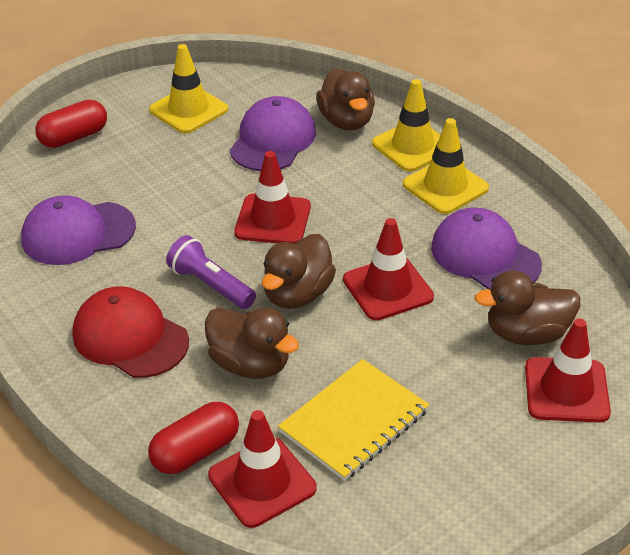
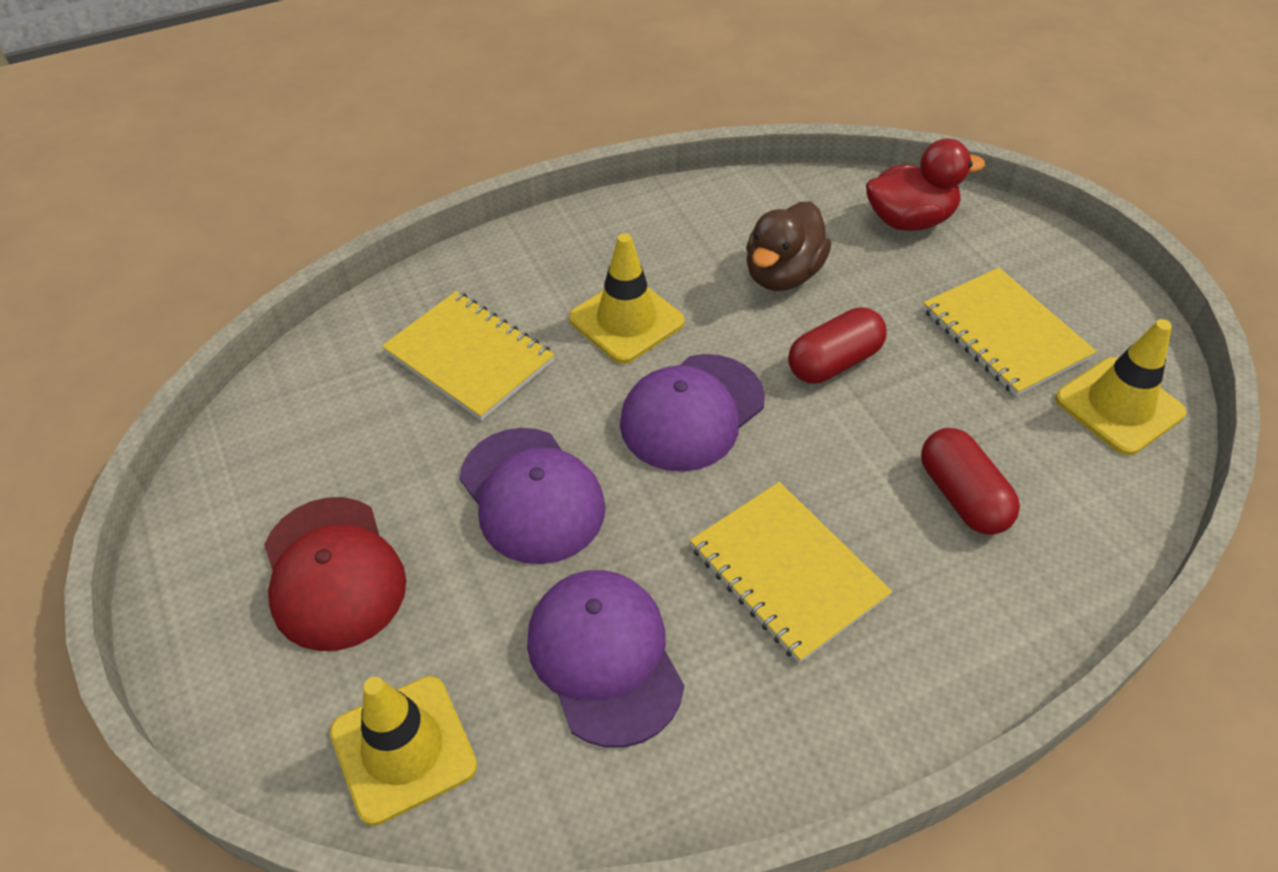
brown duck: 4 -> 1
purple flashlight: 1 -> 0
red duck: 0 -> 1
red traffic cone: 4 -> 0
yellow notebook: 1 -> 3

